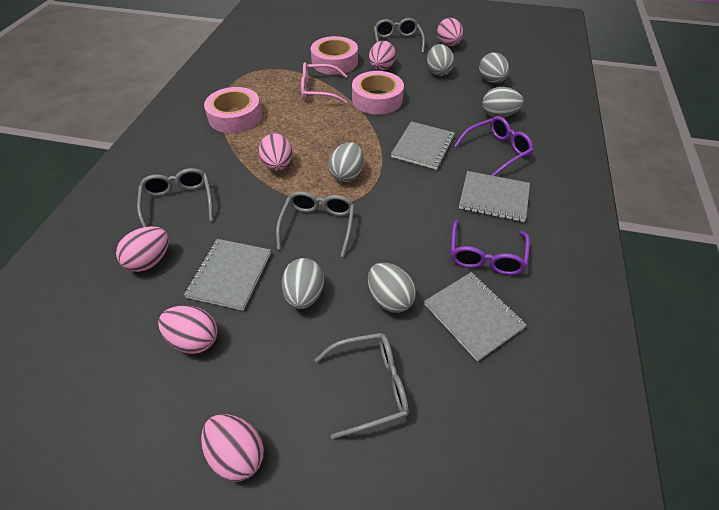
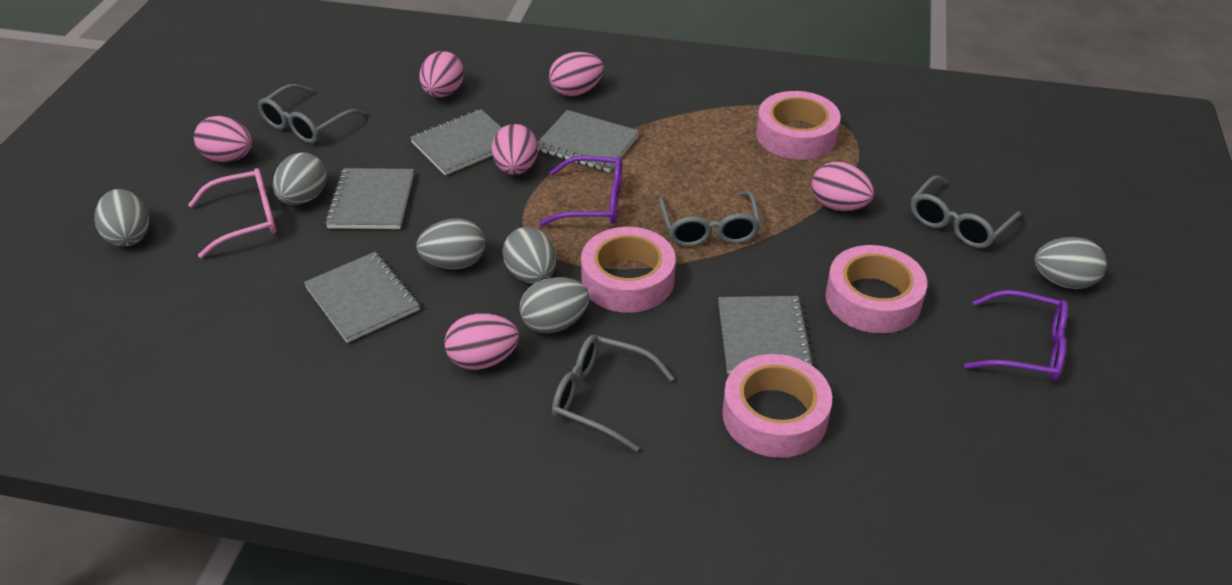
grey notebook: 4 -> 5
pink tape: 3 -> 4

